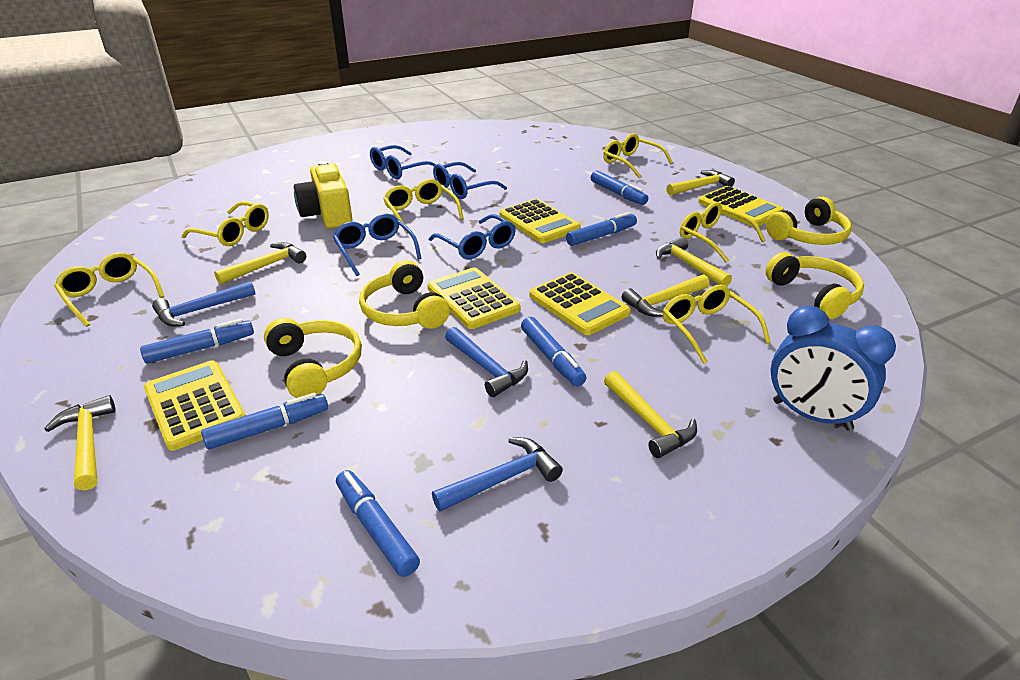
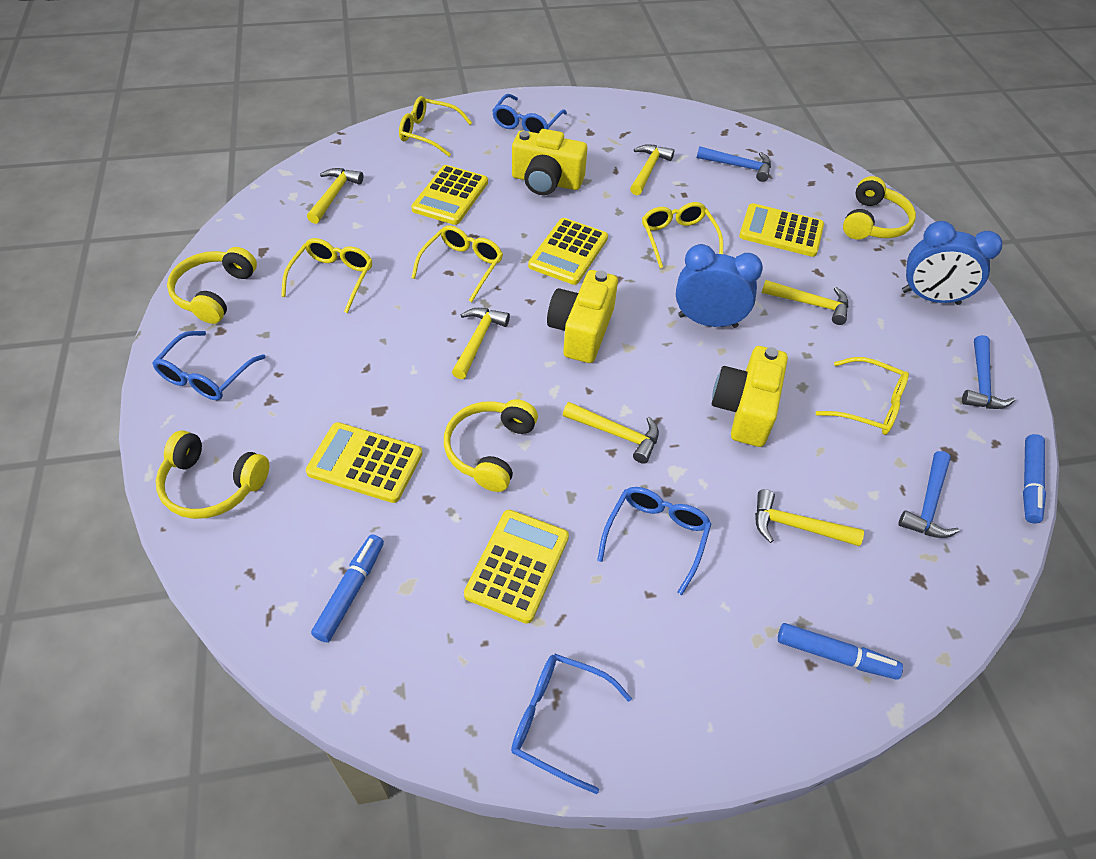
blue clock: 1 -> 2
blue marker: 6 -> 3
yellow camera: 1 -> 3
yellow glasses: 6 -> 5

